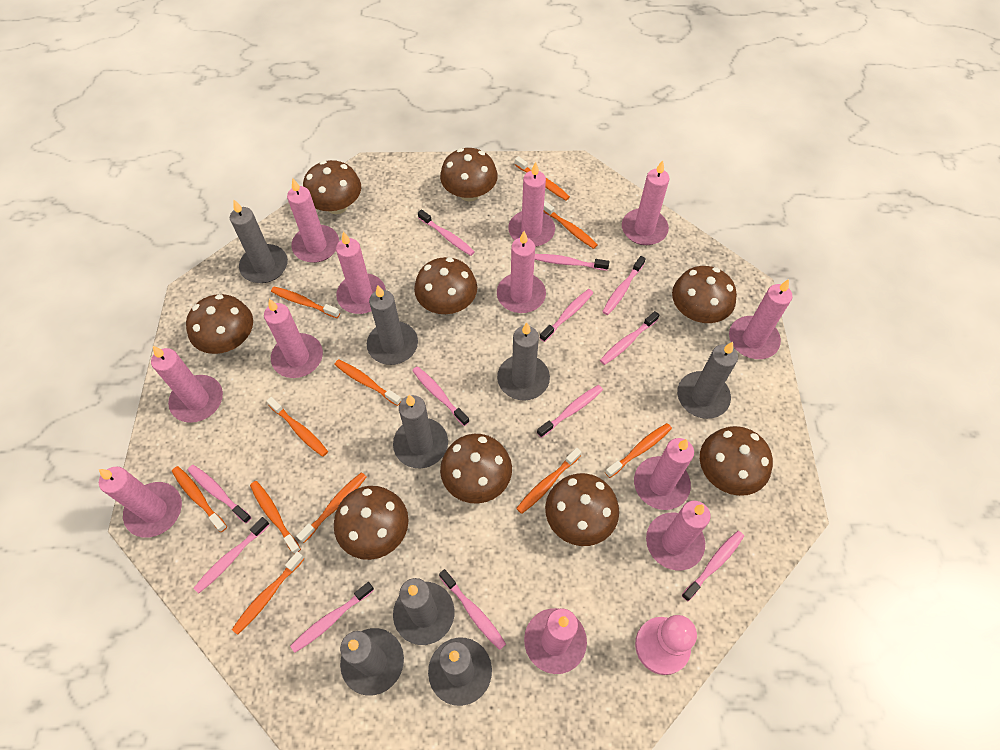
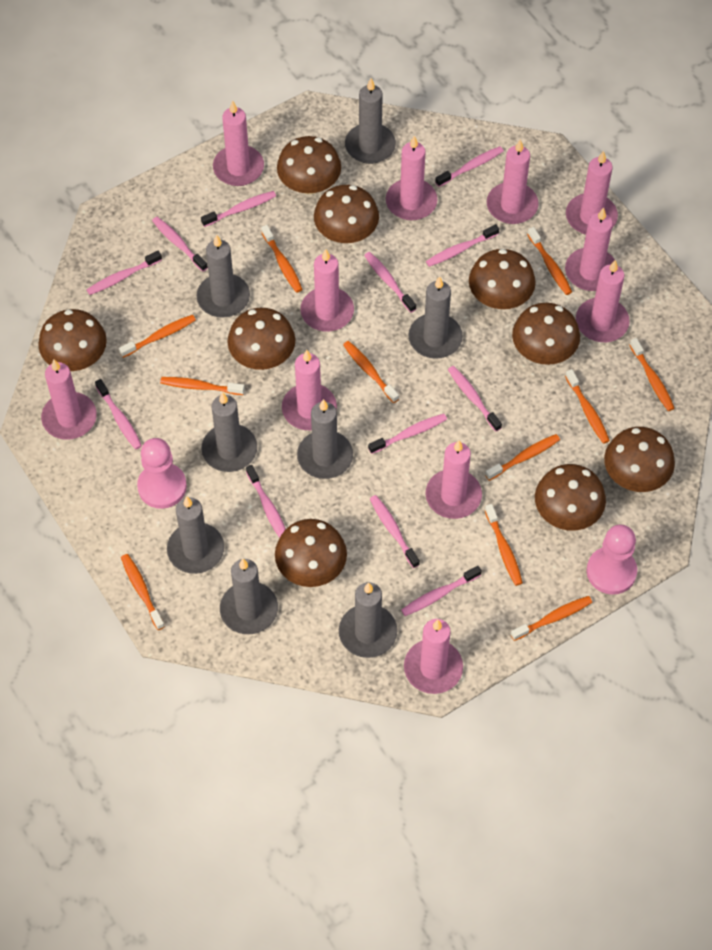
pink candle: 12 -> 11
pink pawn: 1 -> 2

